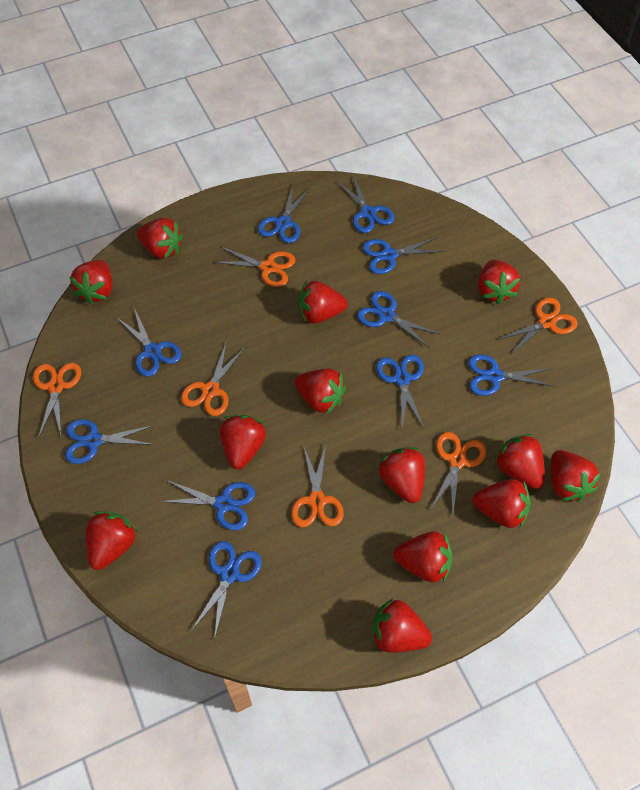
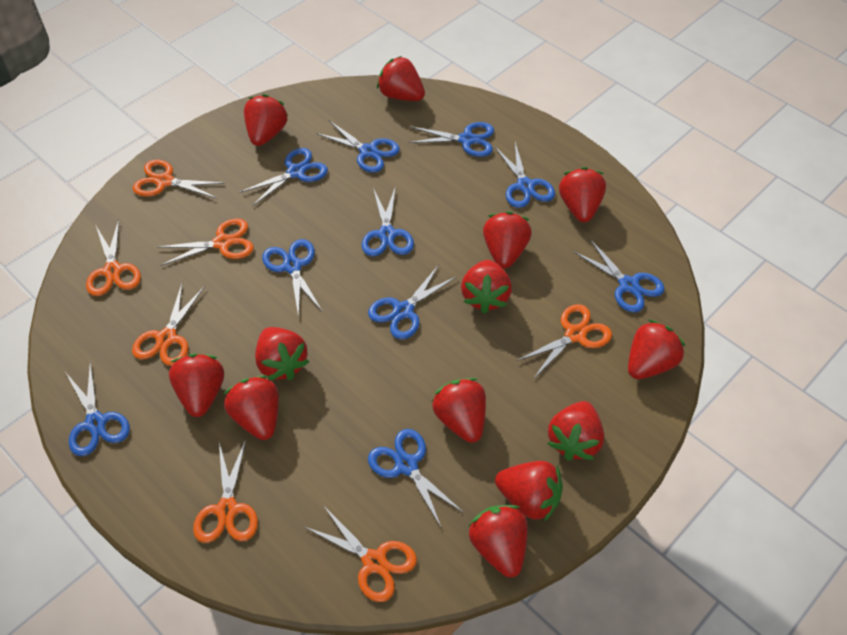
orange scissors: 6 -> 7

